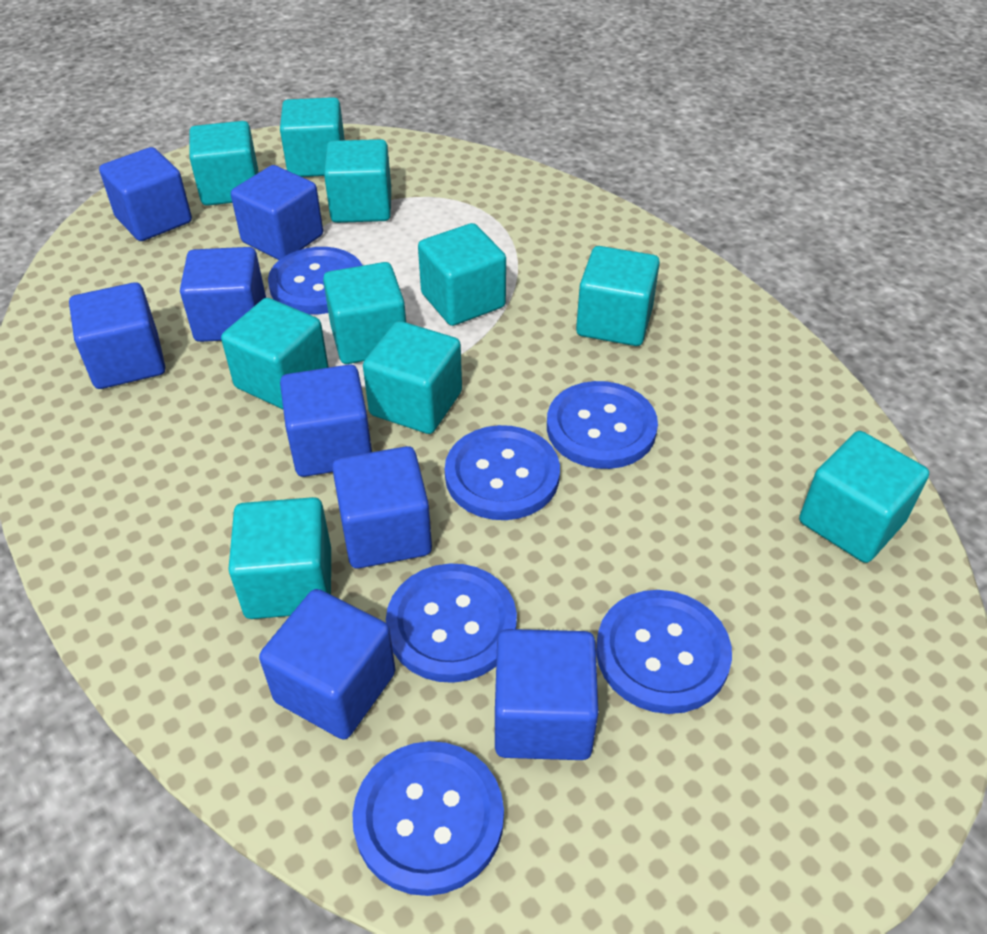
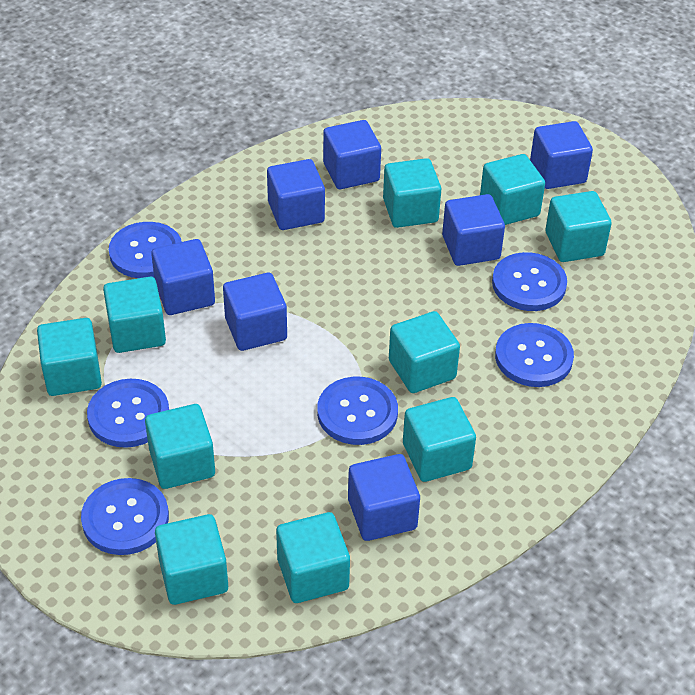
blue cube: 8 -> 7

